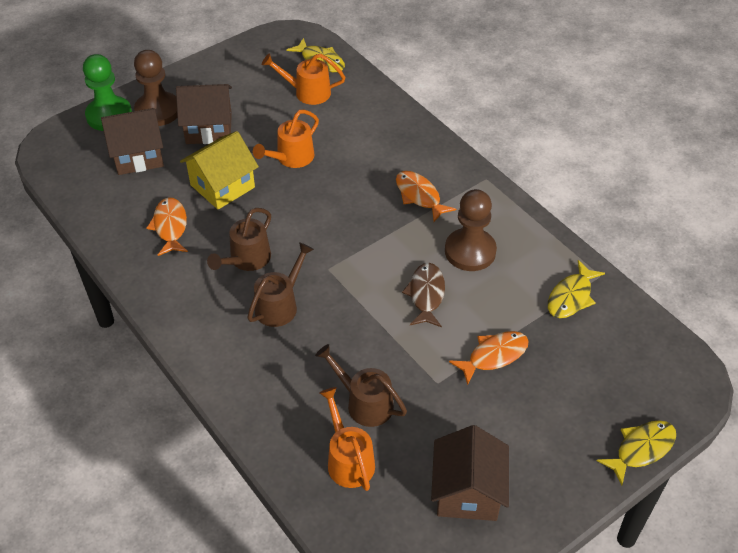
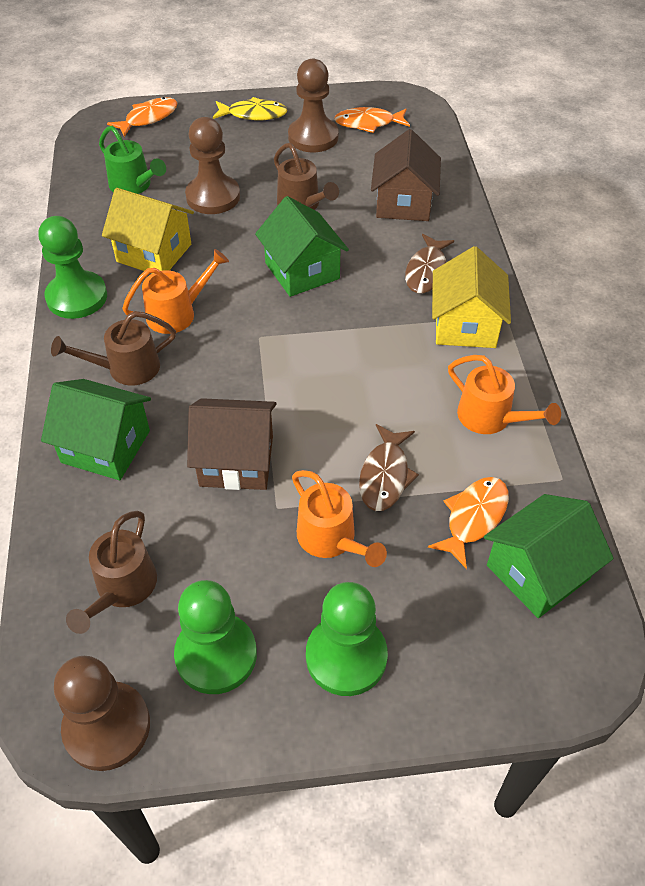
brown fish: 1 -> 2
brown house: 3 -> 2
brown pawn: 2 -> 3
green house: 0 -> 3
green pawn: 1 -> 3
green watering can: 0 -> 1
yellow fish: 3 -> 1
yellow house: 1 -> 2

